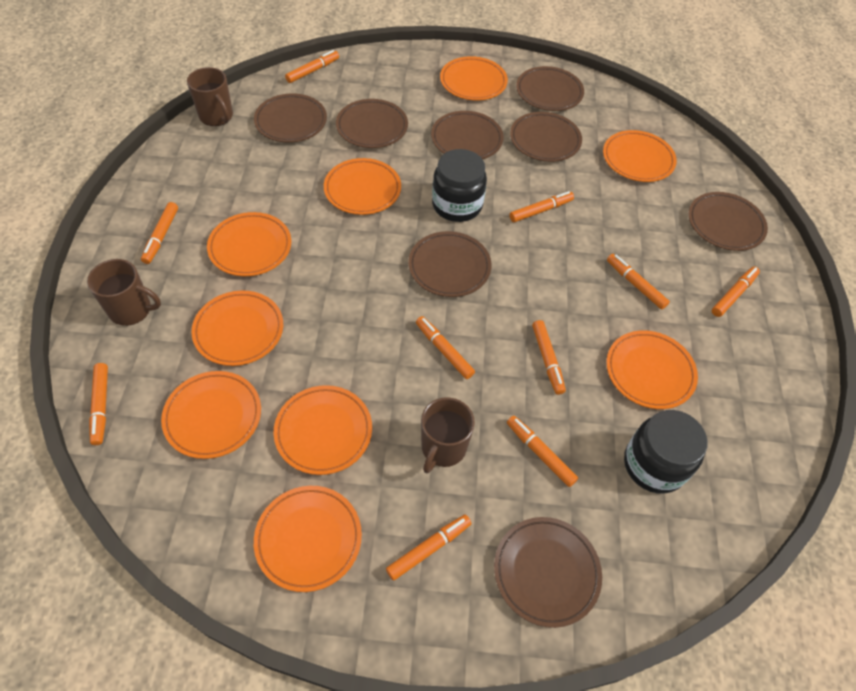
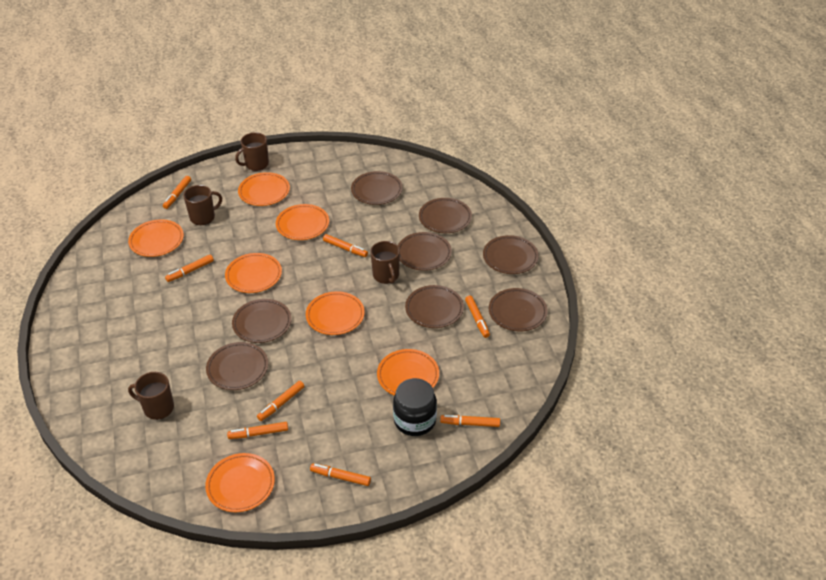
black jar: 2 -> 1
brown mug: 3 -> 4
orange marker: 10 -> 8
orange plate: 9 -> 7

